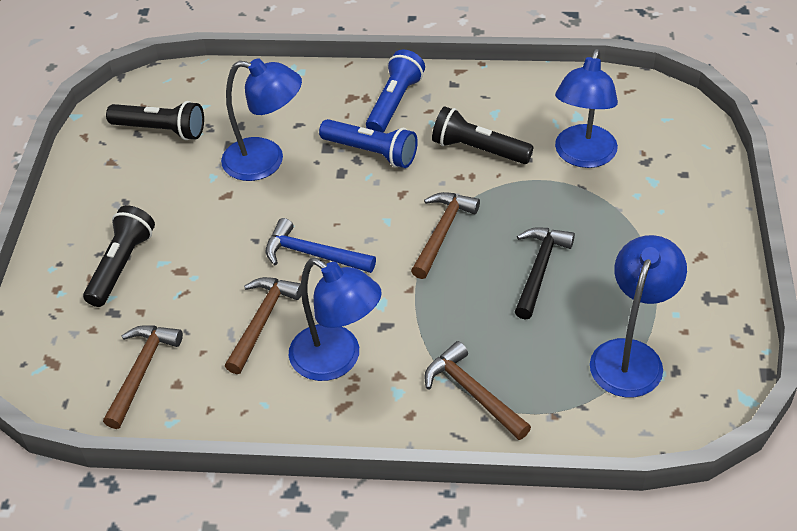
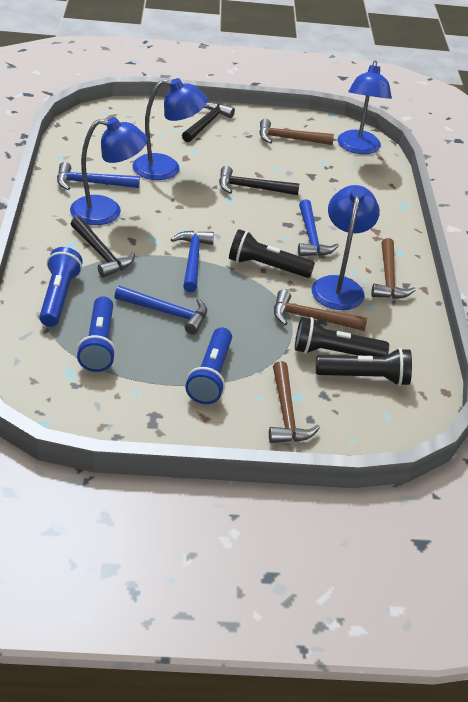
black hammer: 1 -> 3
blue flashlight: 2 -> 3
blue hammer: 1 -> 4

